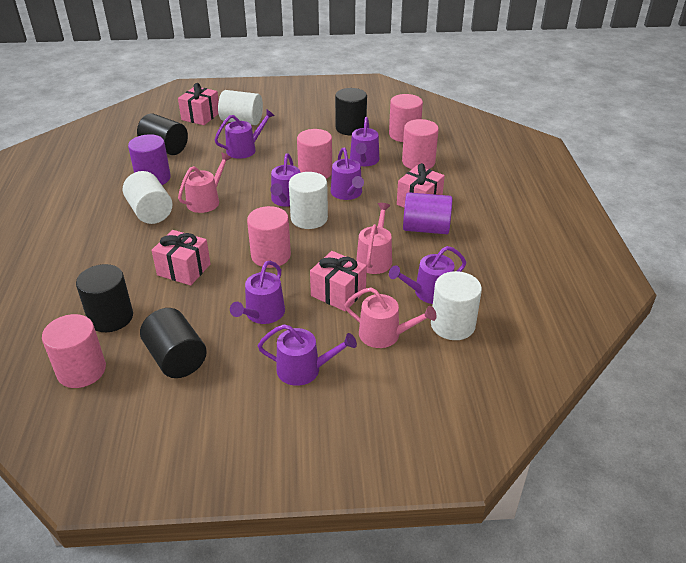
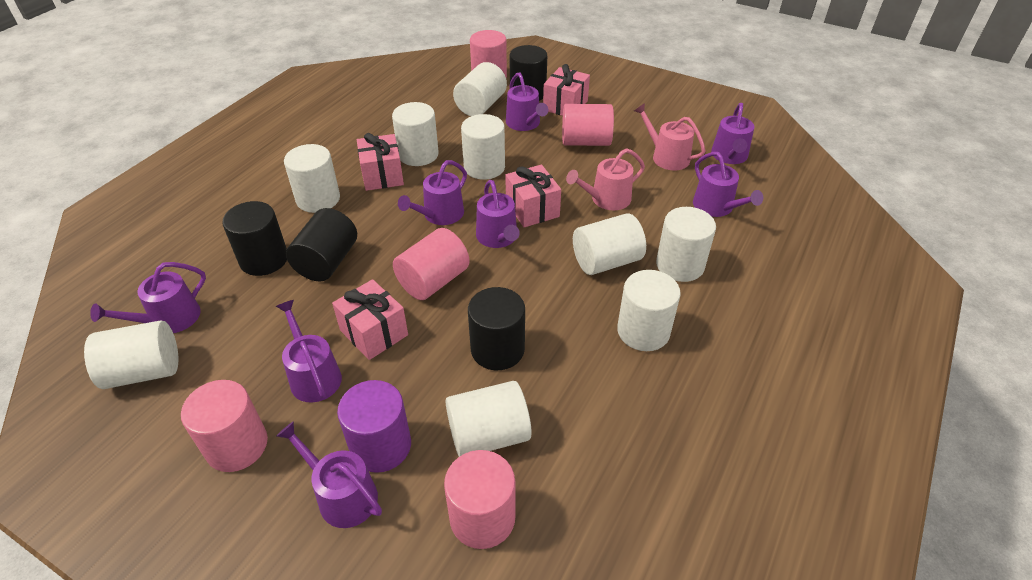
pink watering can: 3 -> 2
purple cylinder: 2 -> 1
purple watering can: 7 -> 8
white cylinder: 4 -> 9

